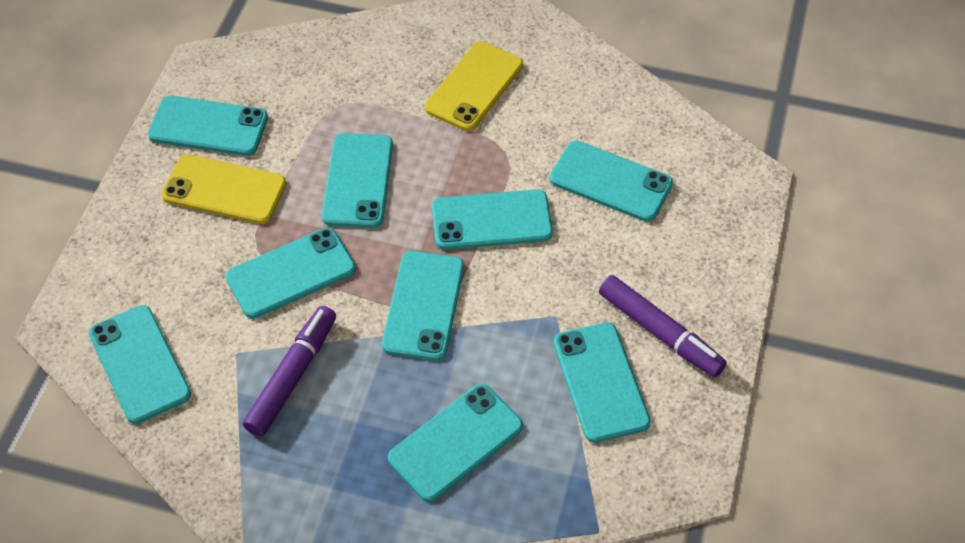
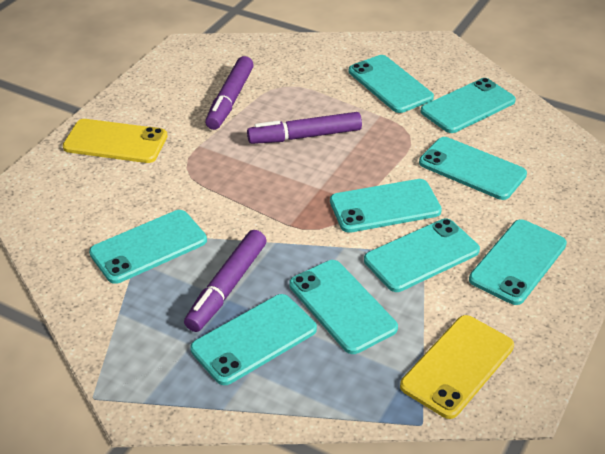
purple marker: 2 -> 3

